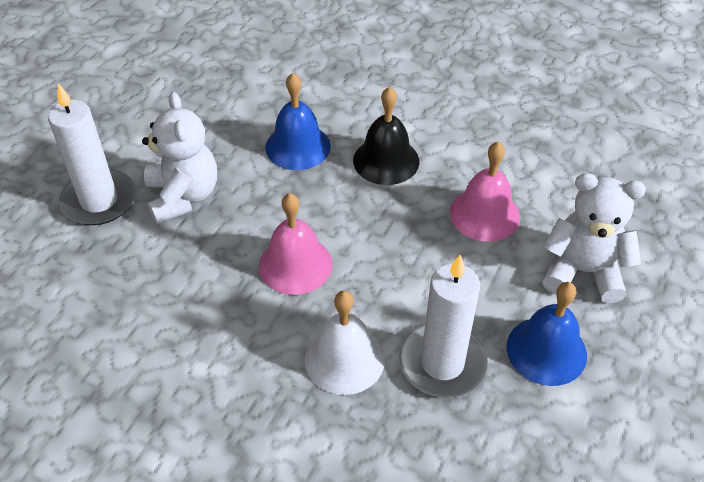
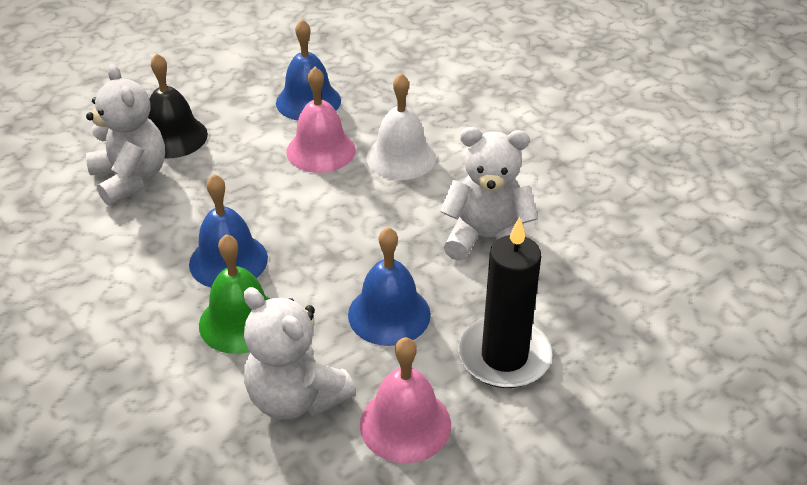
black candle: 0 -> 1
blue bell: 2 -> 3
green bell: 0 -> 1
white candle: 2 -> 0
white teddy bear: 2 -> 3

